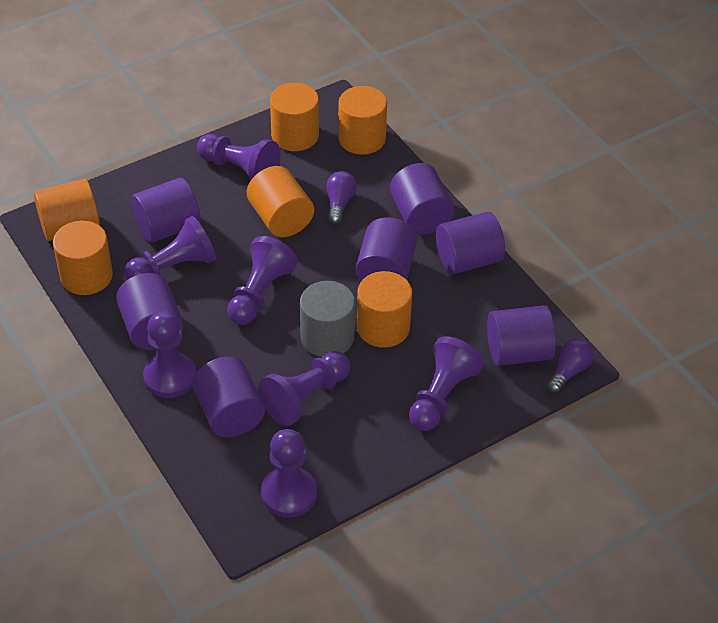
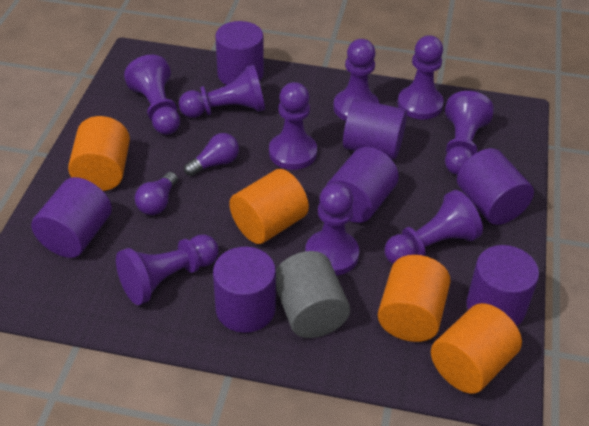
orange cylinder: 6 -> 4
purple pawn: 7 -> 9

